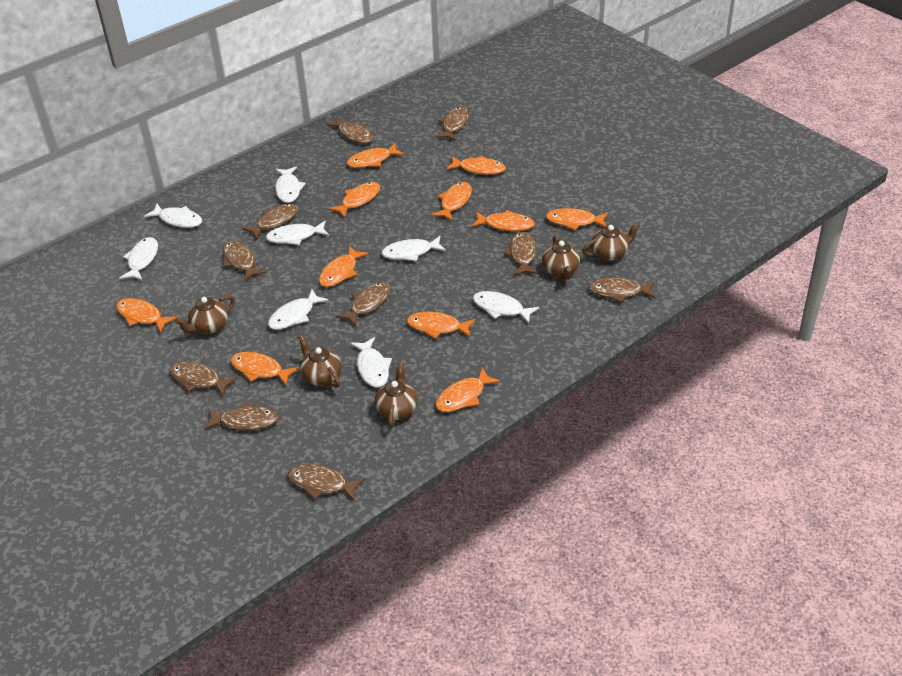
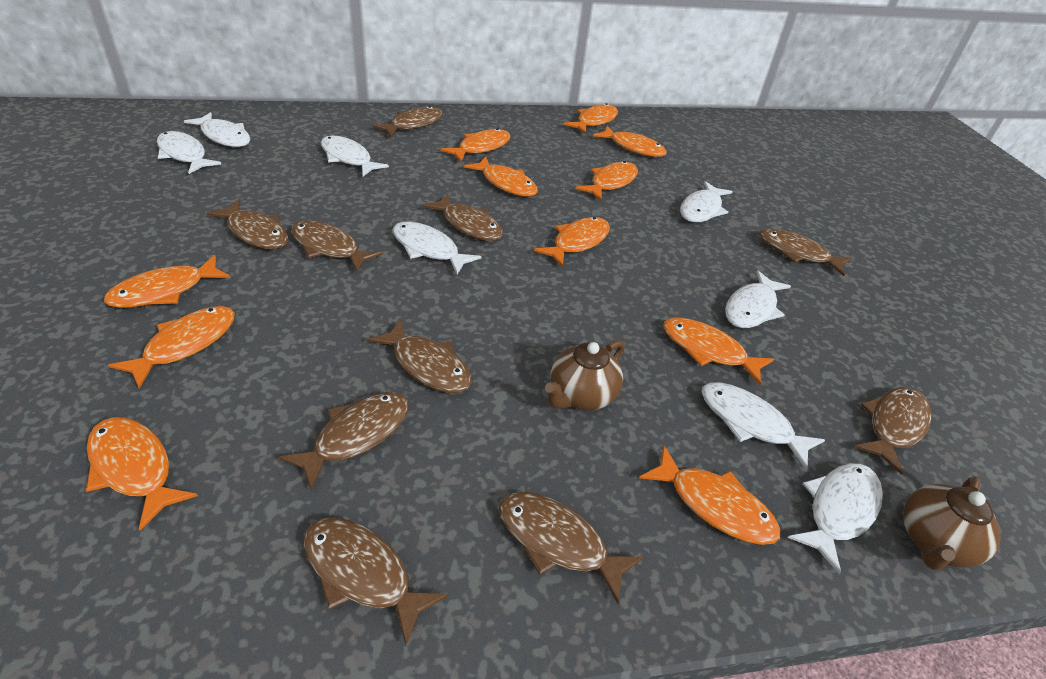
brown teapot: 5 -> 2

